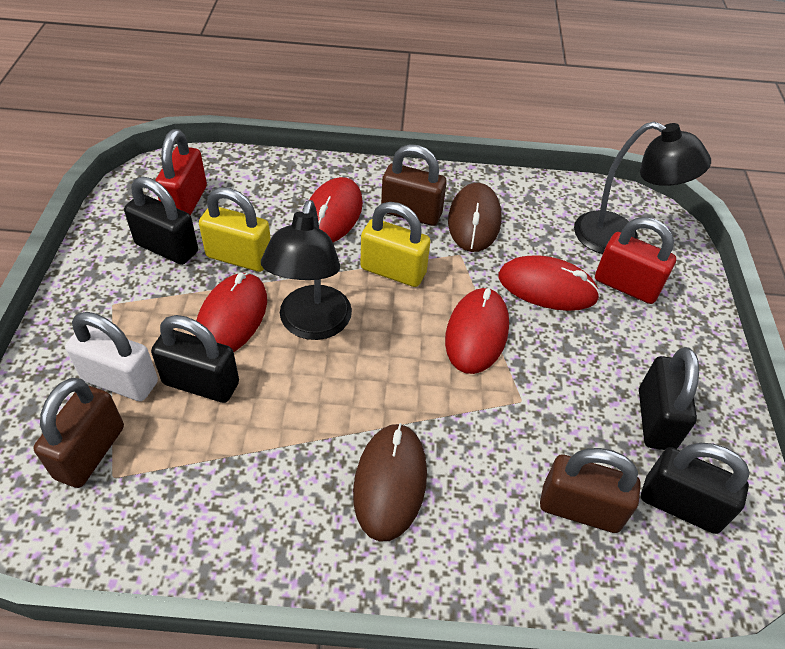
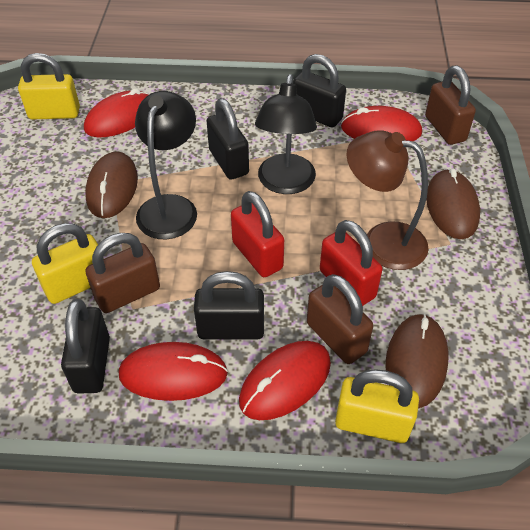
brown lamp: 0 -> 1
brown mouse: 2 -> 3
white padlock: 1 -> 0
yellow padlock: 2 -> 3

